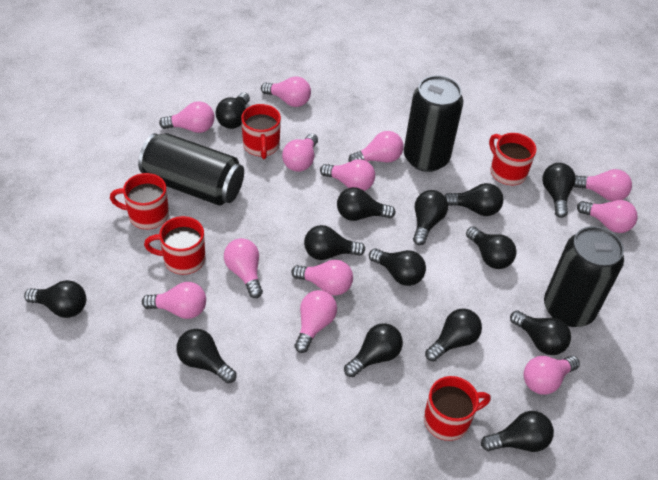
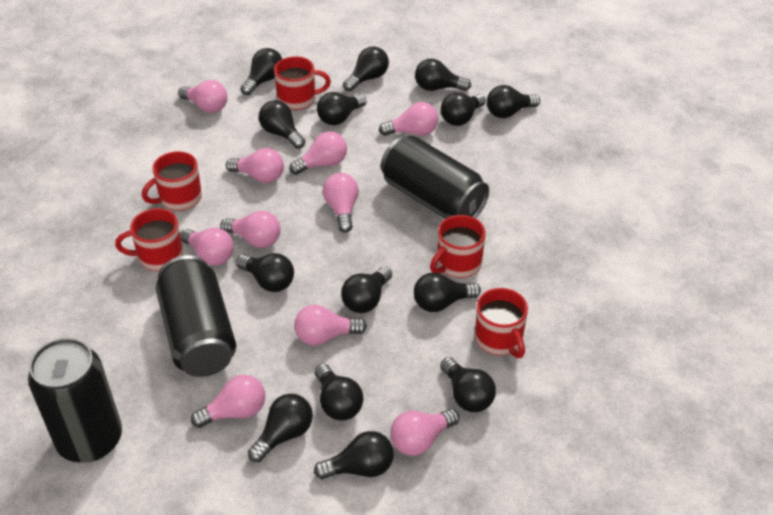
pink light bulb: 12 -> 10

